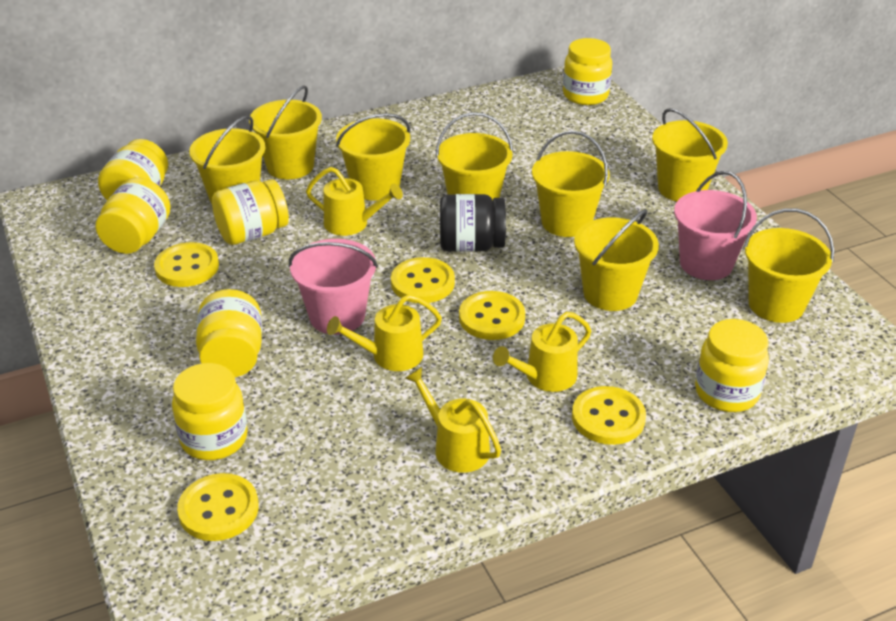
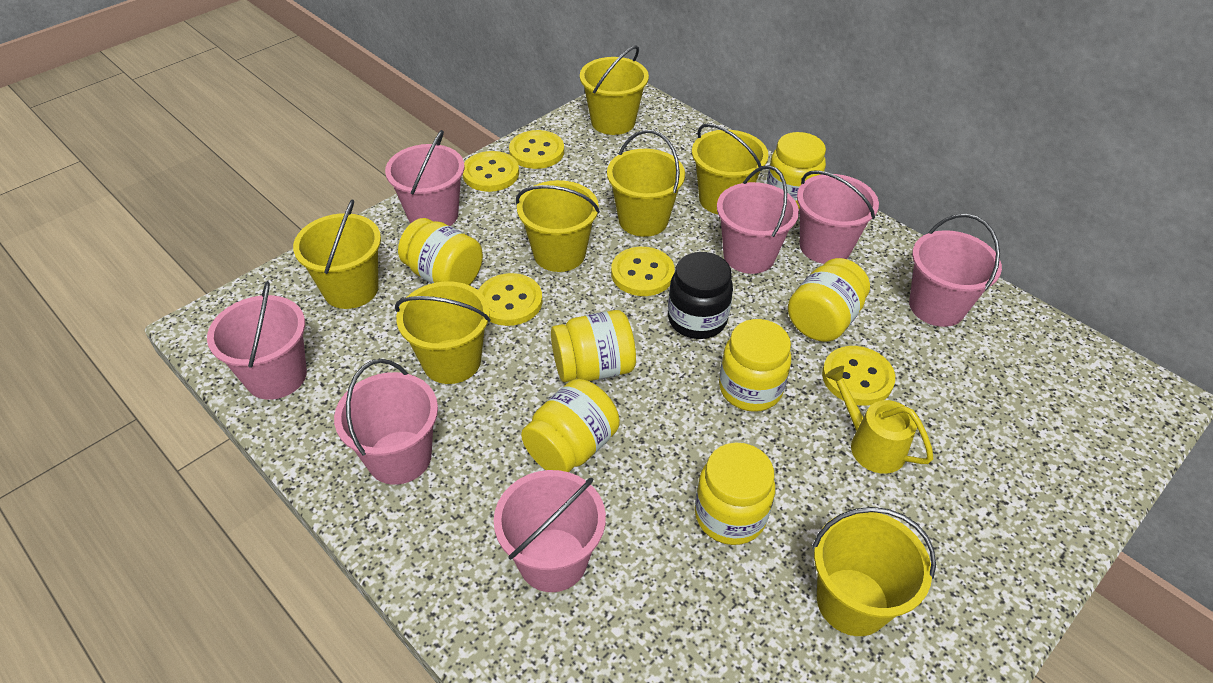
pink bucket: 2 -> 7
yellow bucket: 8 -> 7
yellow watering can: 4 -> 1

